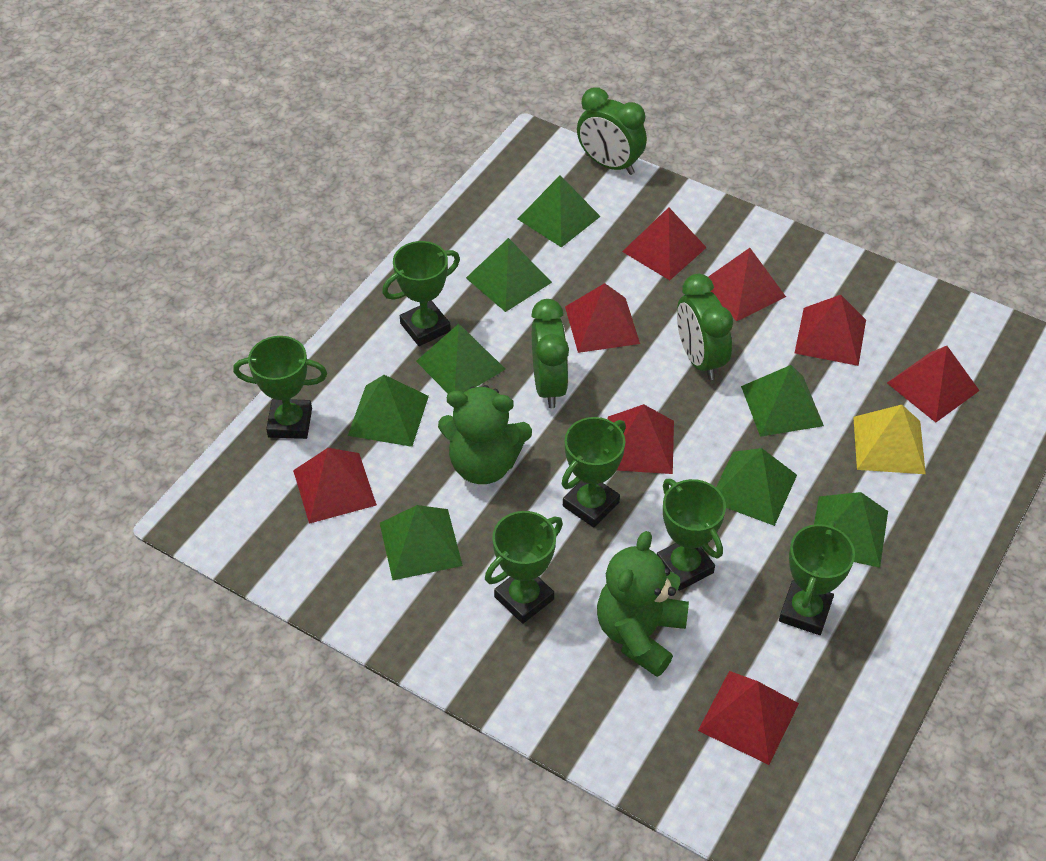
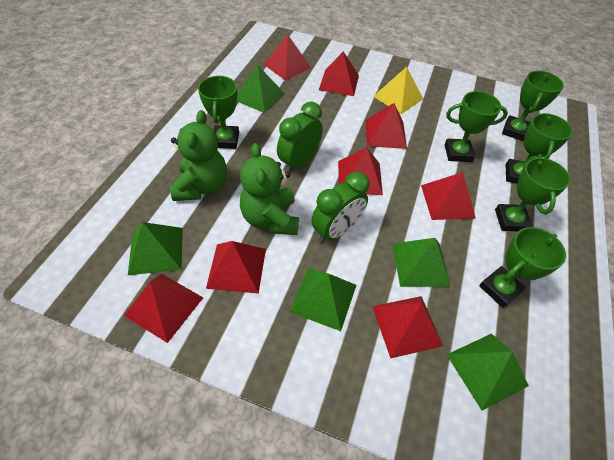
green clock: 3 -> 2
green pyramid: 8 -> 5

